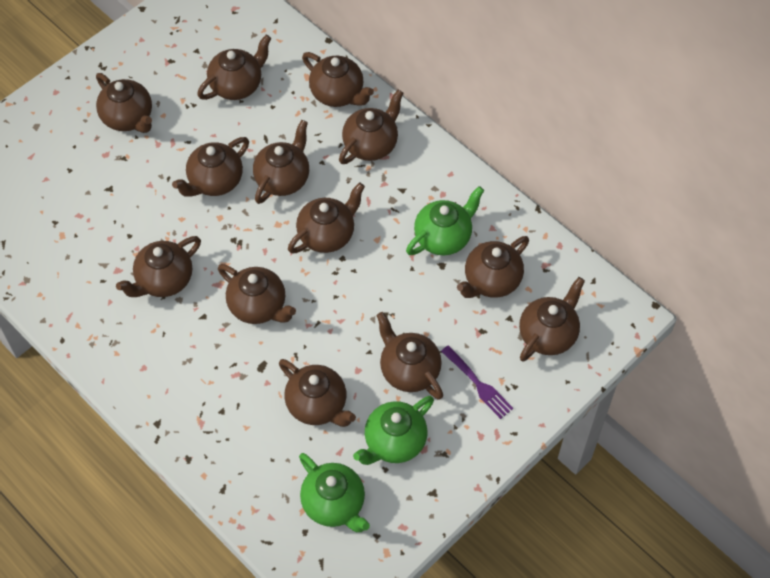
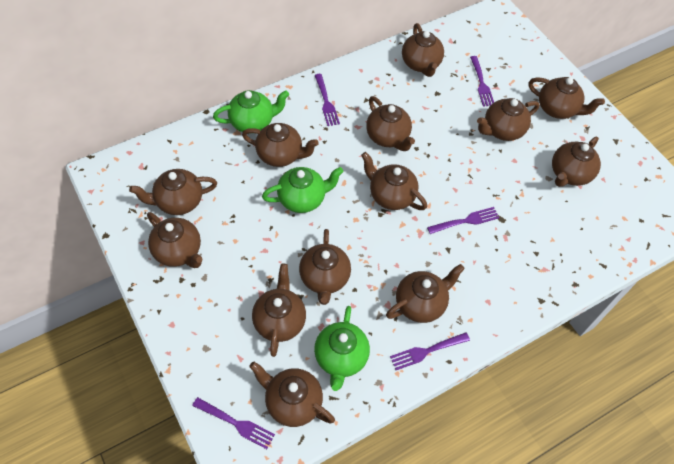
purple fork: 1 -> 5

